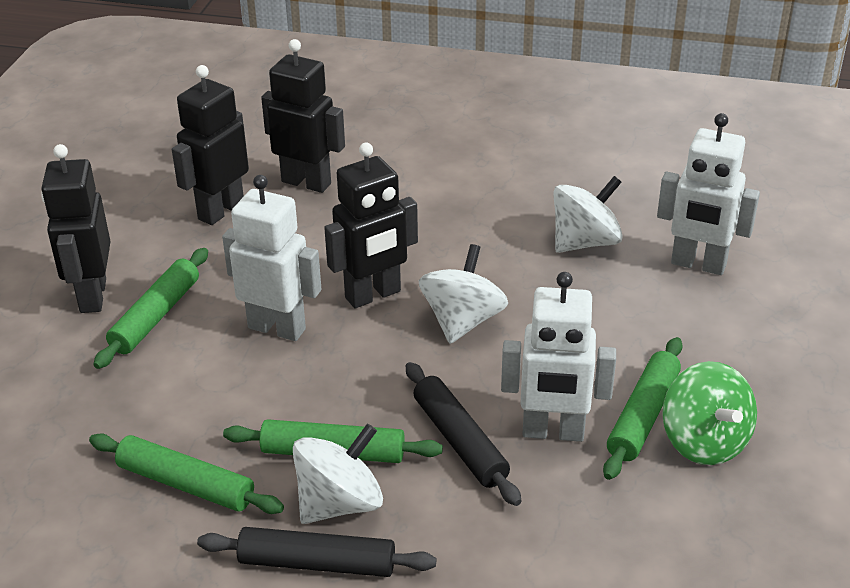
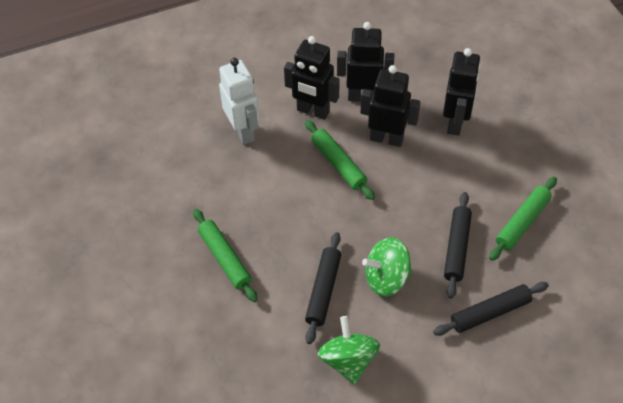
black rolling pin: 2 -> 3
green rolling pin: 4 -> 3
green spinning top: 1 -> 2
white robot: 3 -> 1
white spinning top: 3 -> 0

